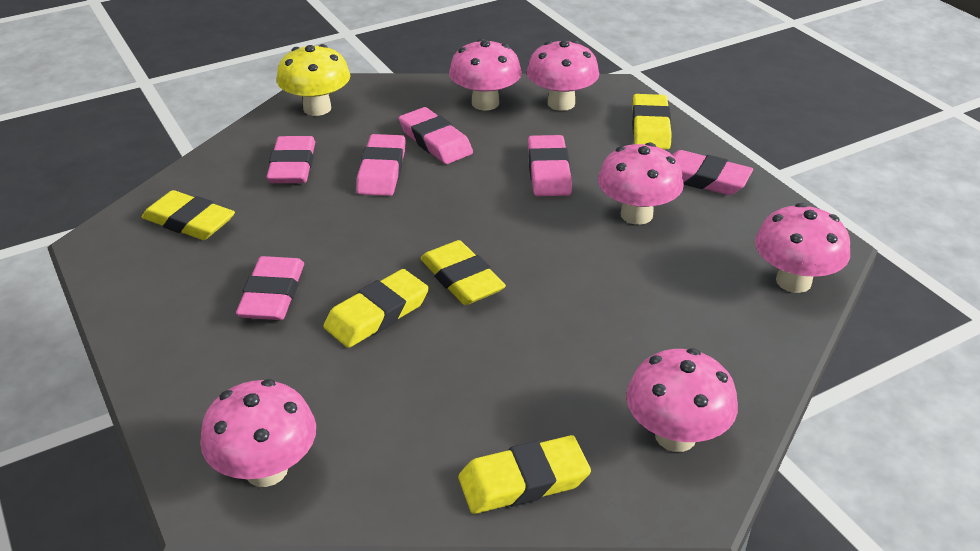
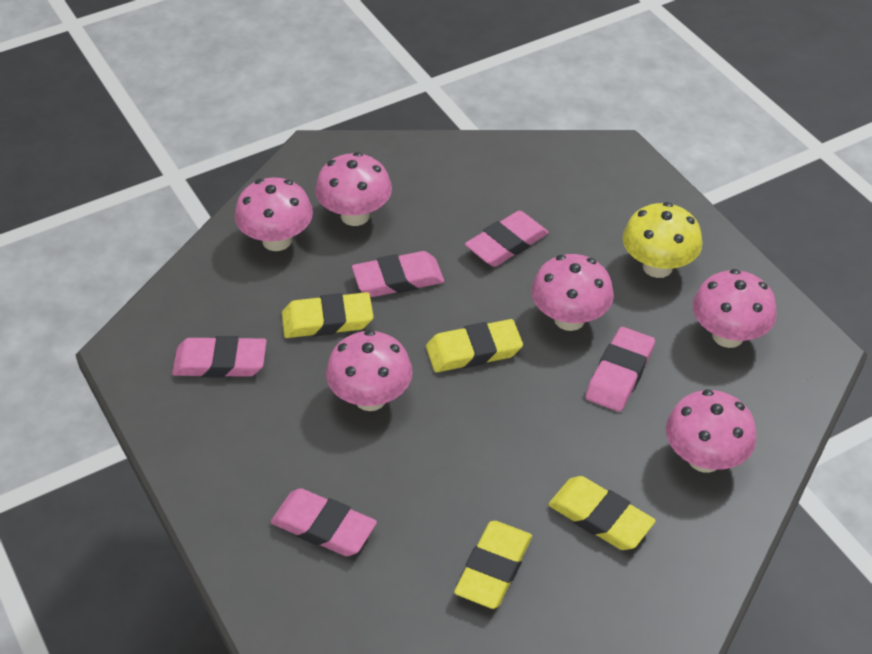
pink eraser: 6 -> 5
yellow eraser: 5 -> 4

